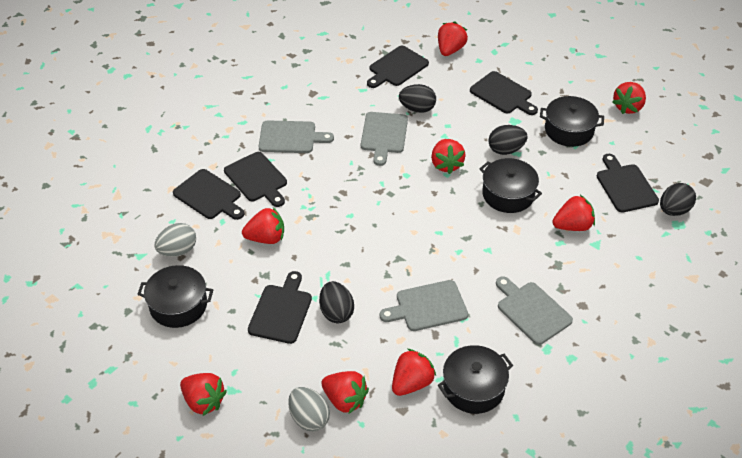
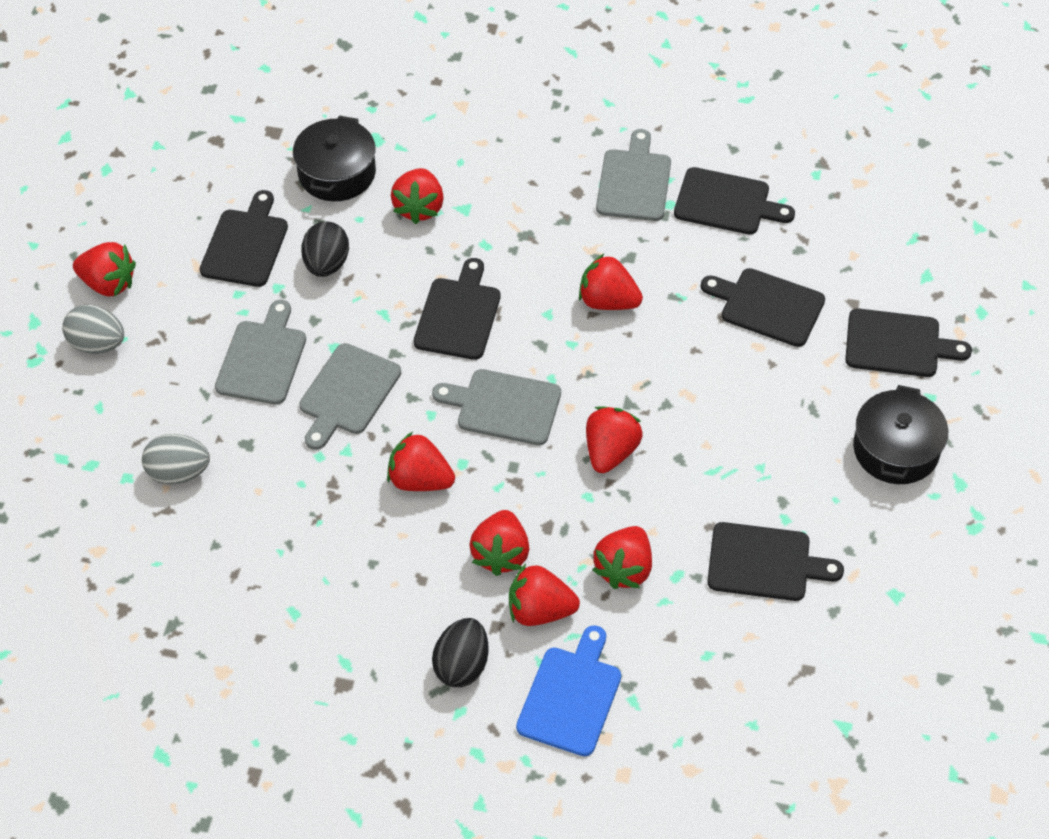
black egg: 4 -> 2
black pot: 4 -> 2
blue cutting board: 0 -> 1

